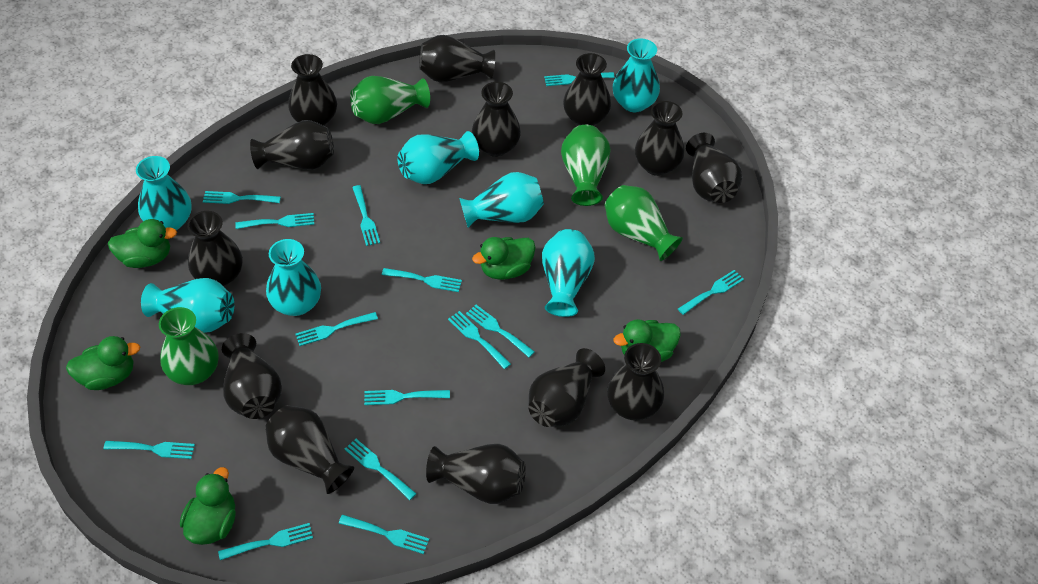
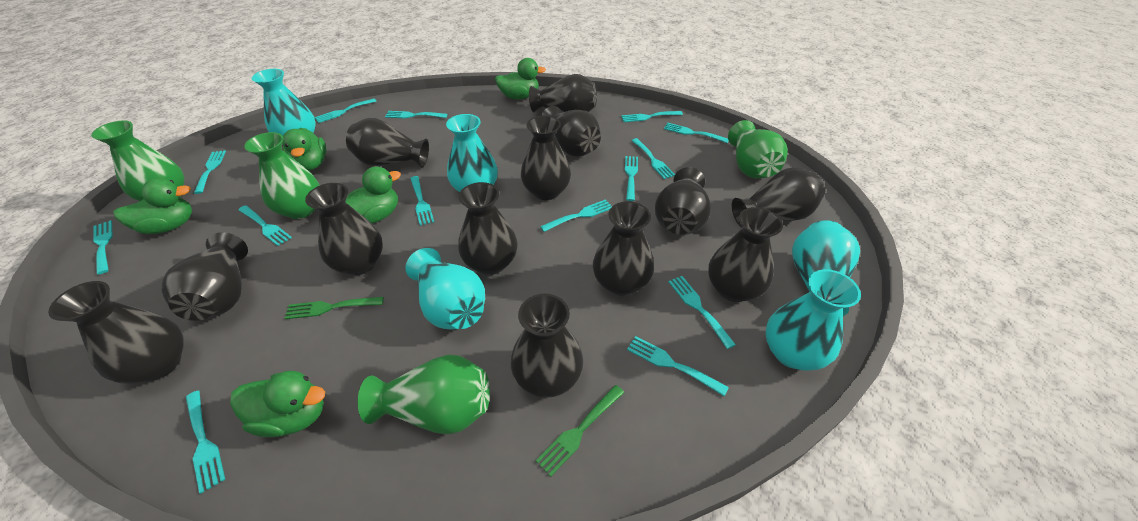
green fork: 0 -> 2
turquoise vase: 7 -> 5

